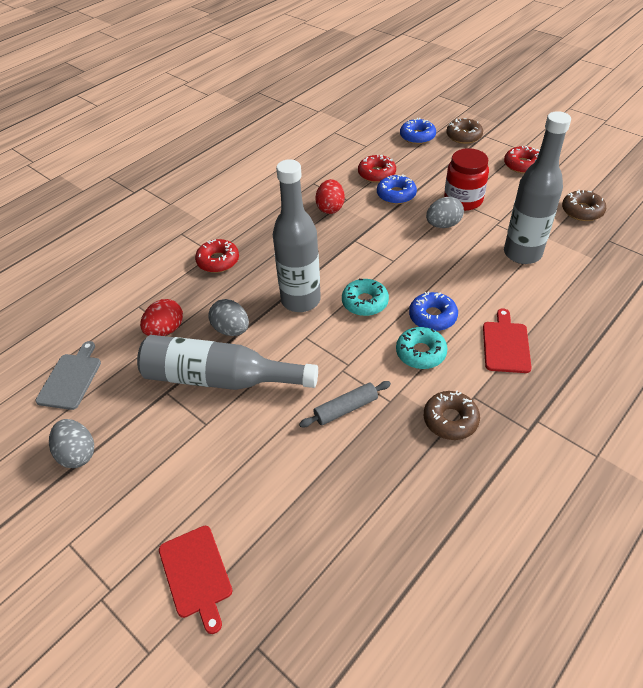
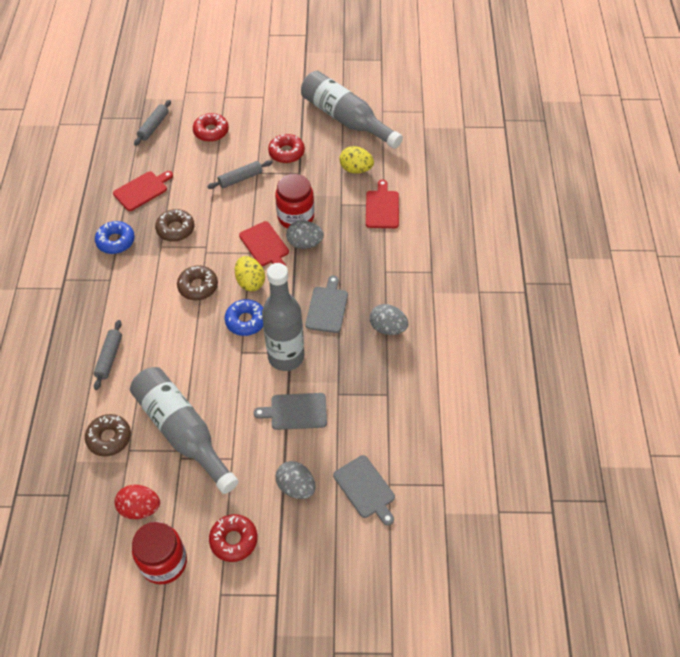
blue donut: 3 -> 2
grey cutting board: 1 -> 3
grey rolling pin: 1 -> 3
red cutting board: 2 -> 3
red egg: 2 -> 1
red jar: 1 -> 2
turquoise donut: 2 -> 0
yellow egg: 0 -> 2

